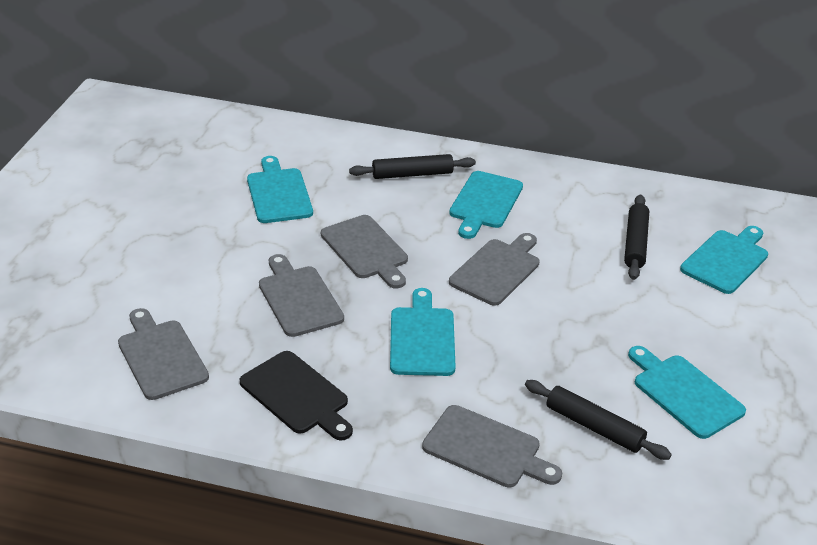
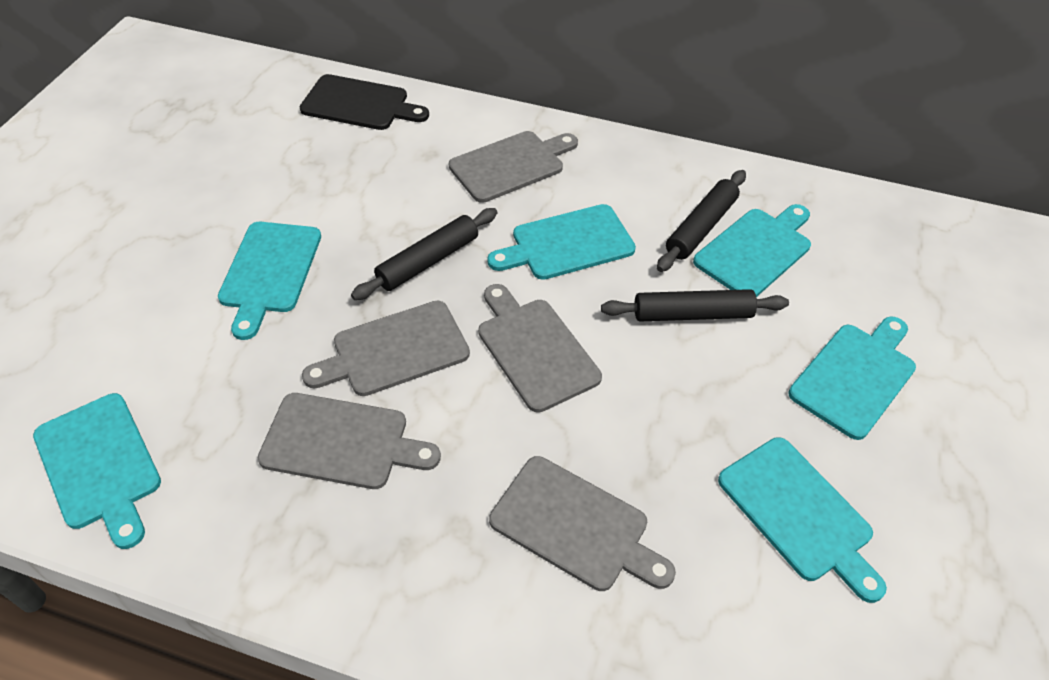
turquoise cutting board: 5 -> 6

